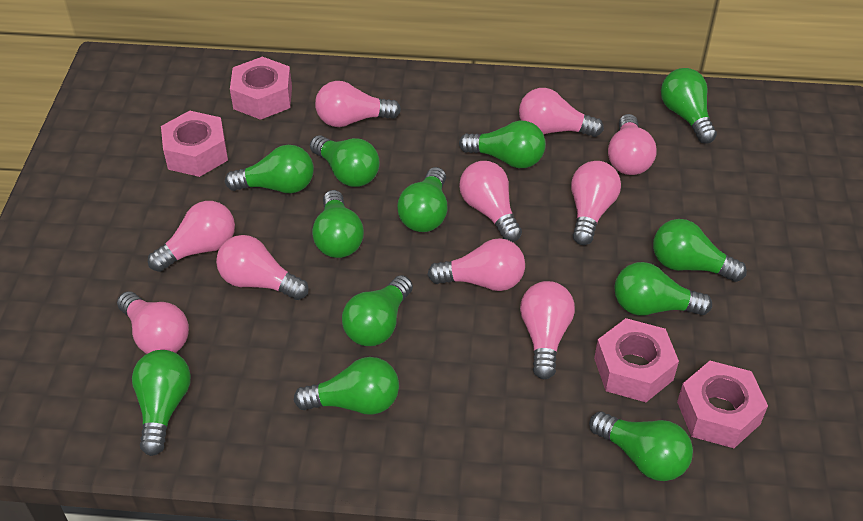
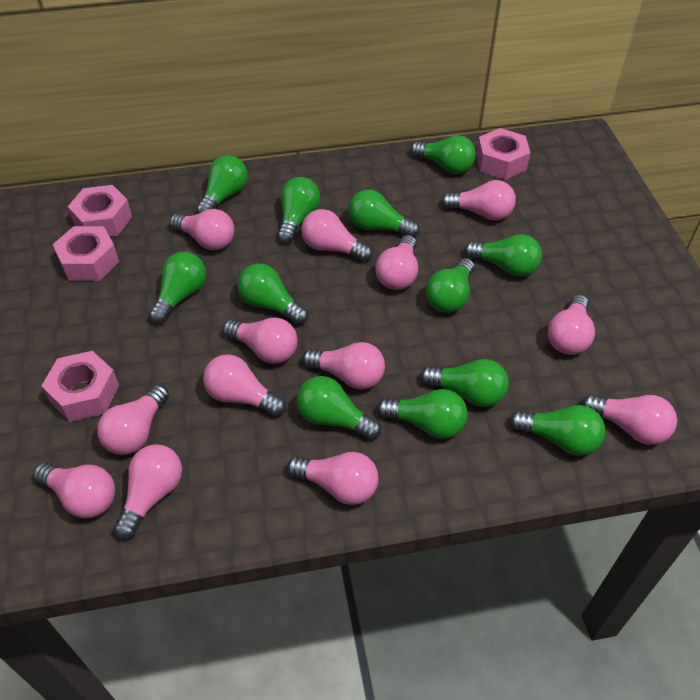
pink light bulb: 10 -> 13

